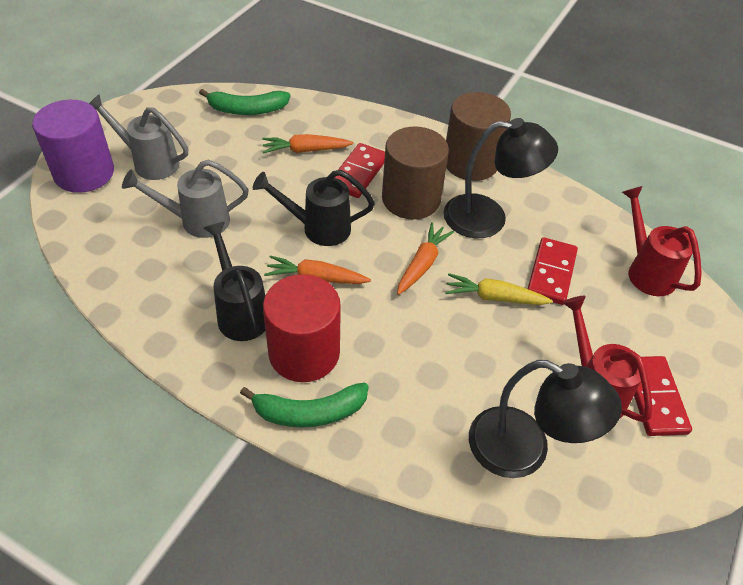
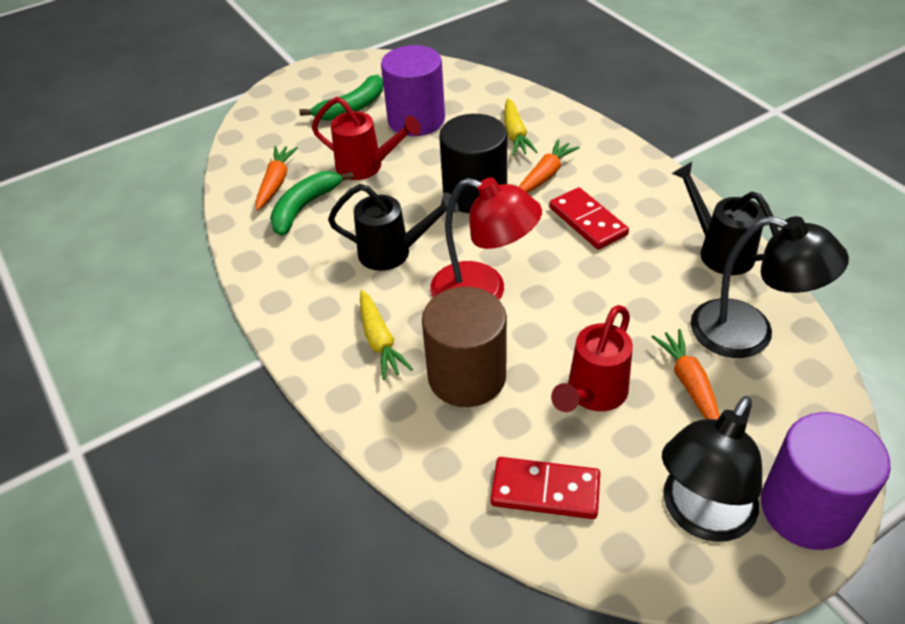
black cylinder: 0 -> 1
brown cylinder: 2 -> 1
grey watering can: 2 -> 0
purple cylinder: 1 -> 2
red cylinder: 1 -> 0
red domino: 3 -> 2
red lamp: 0 -> 1
yellow carrot: 1 -> 2

